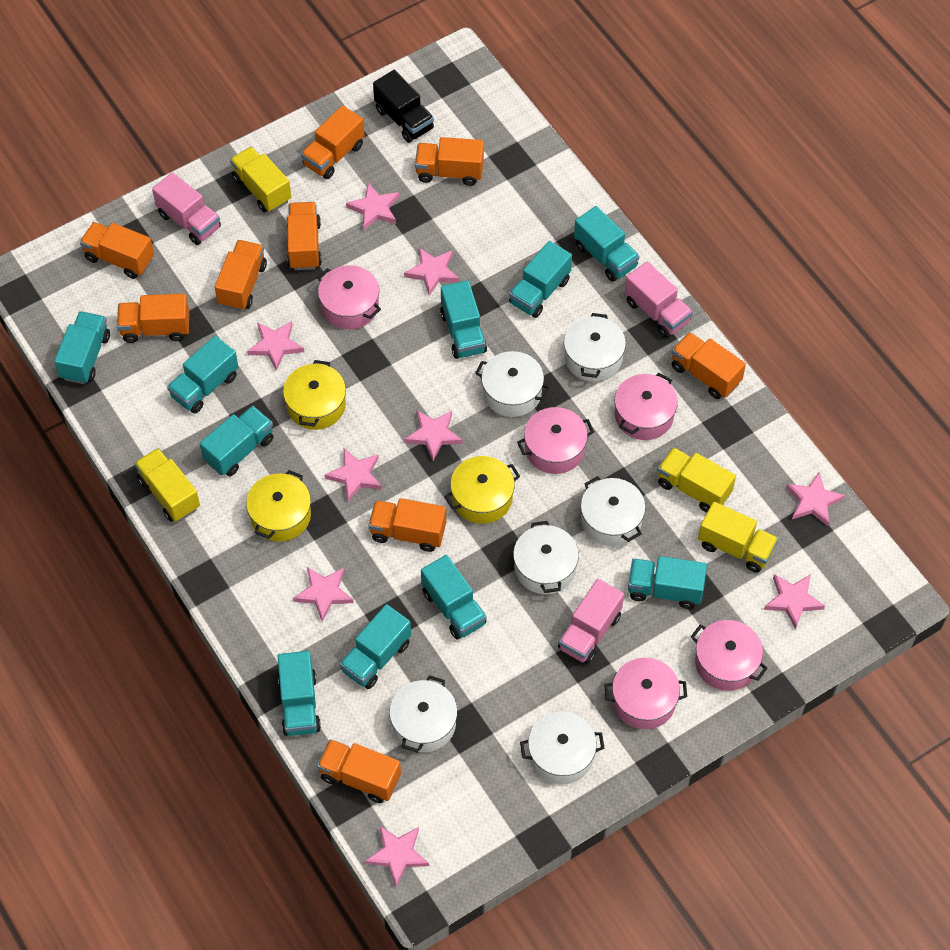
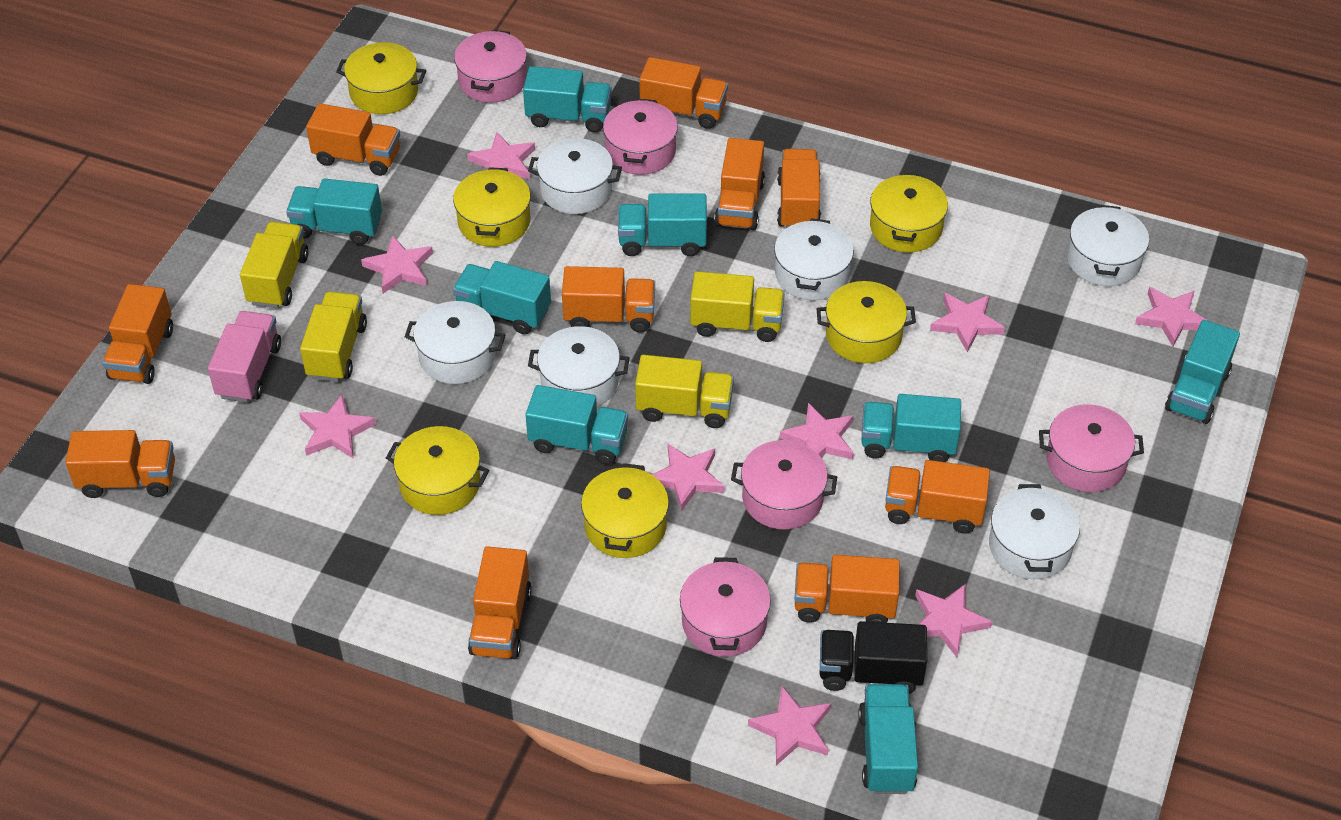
orange truck: 9 -> 10
pink truck: 3 -> 1
turquoise truck: 10 -> 8
yellow pot: 3 -> 6

